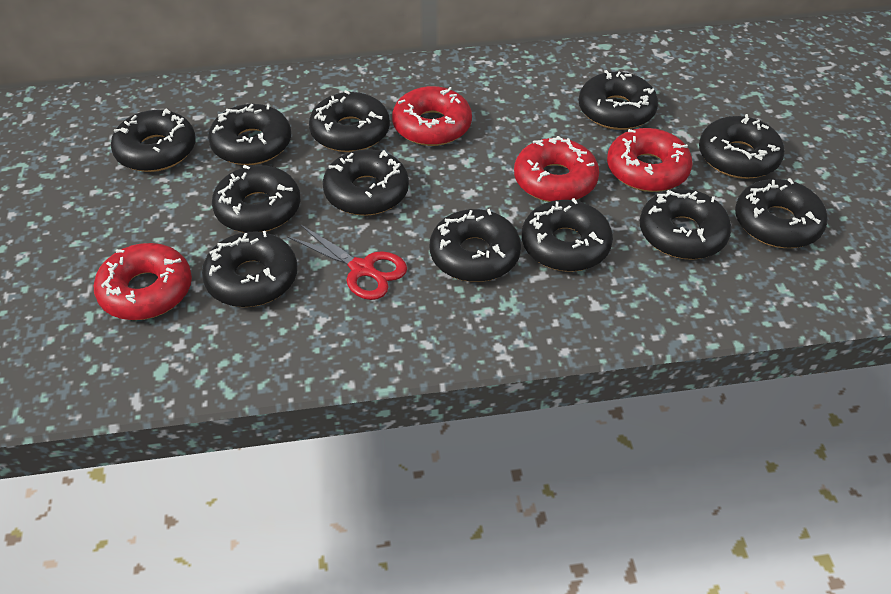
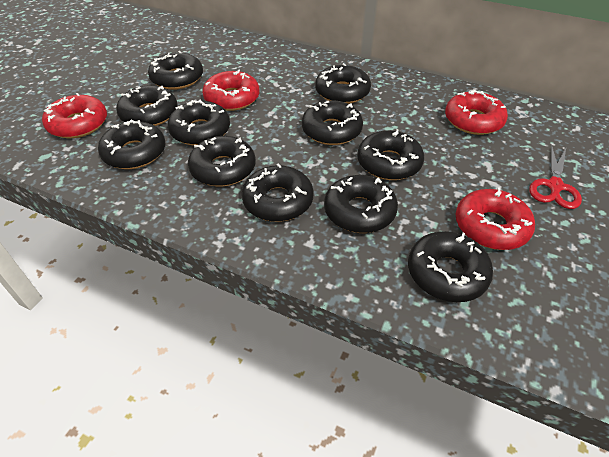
black donut: 12 -> 11

